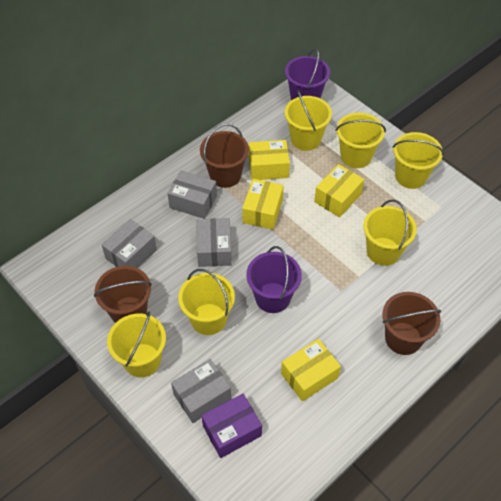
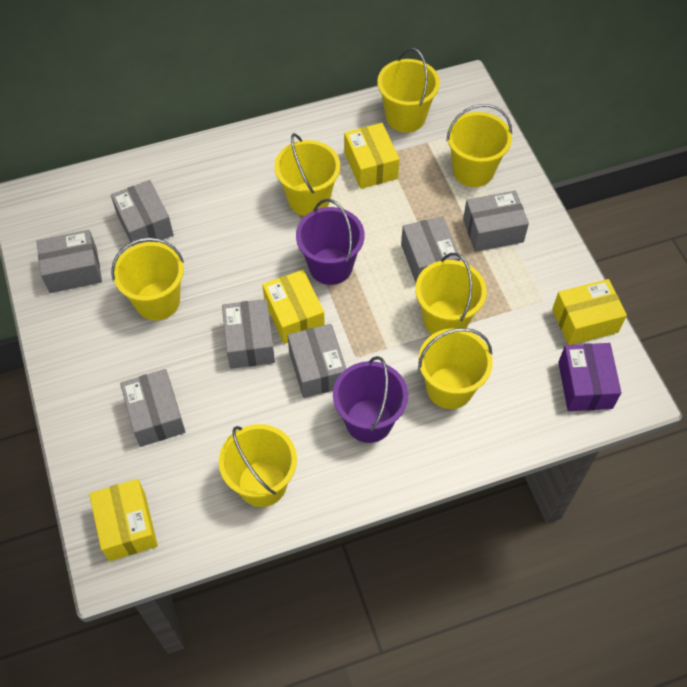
brown bucket: 3 -> 0
grey box: 4 -> 7
yellow bucket: 6 -> 7

